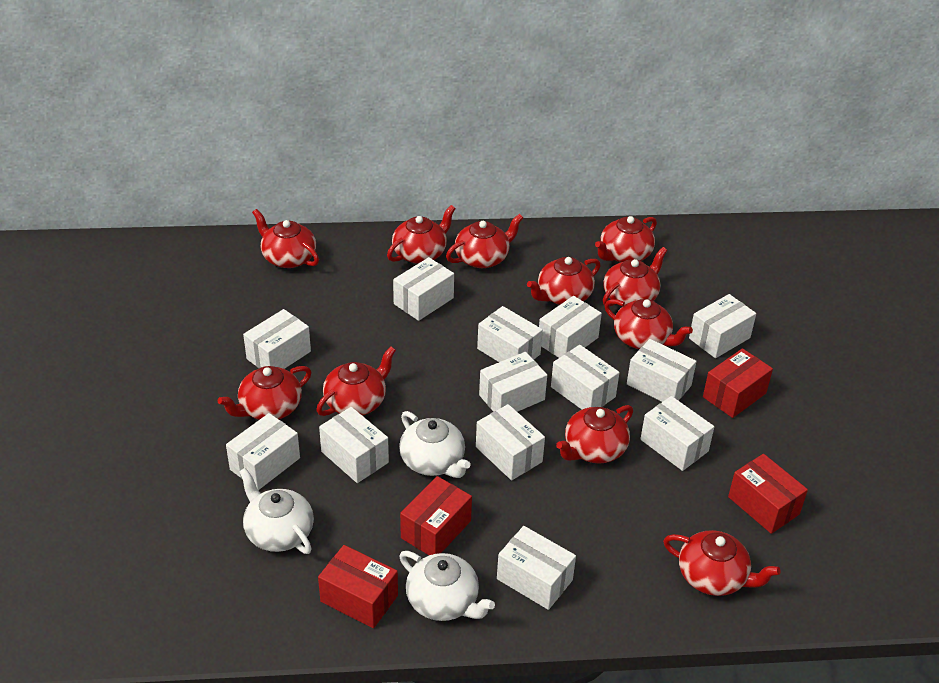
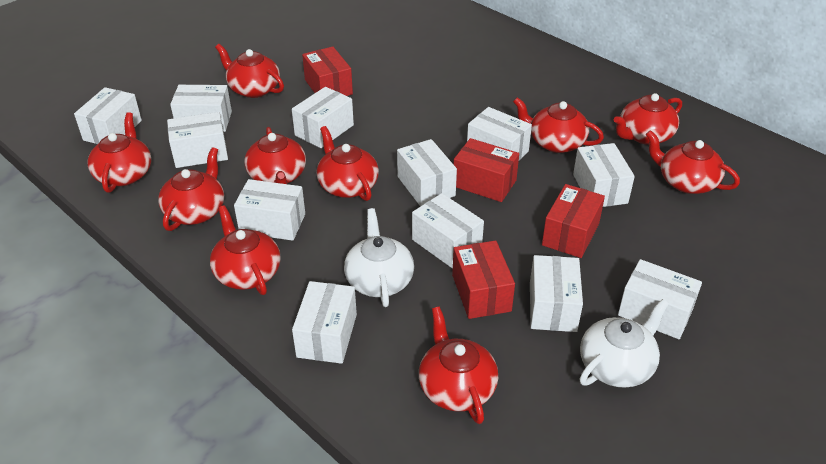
red teapot: 11 -> 10
white box: 13 -> 12
white teapot: 3 -> 2

